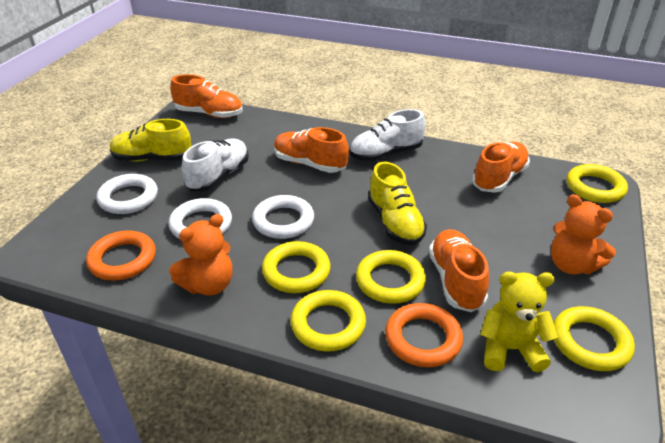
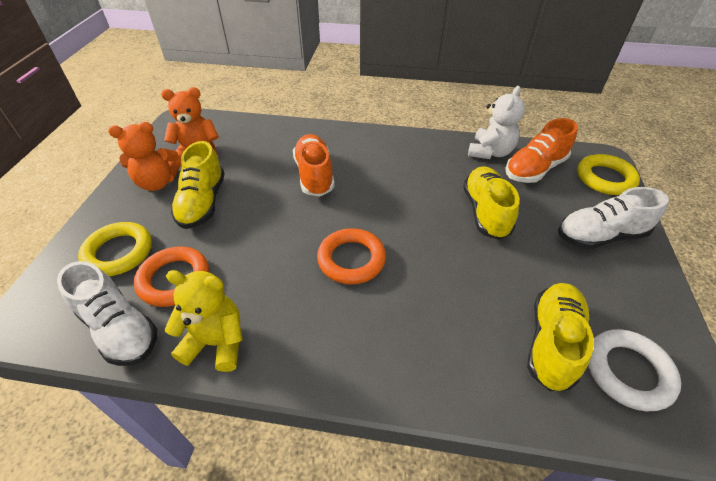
orange shoe: 4 -> 2
white ring: 3 -> 1
white teddy bear: 0 -> 1
yellow ring: 5 -> 2
yellow shoe: 2 -> 3

